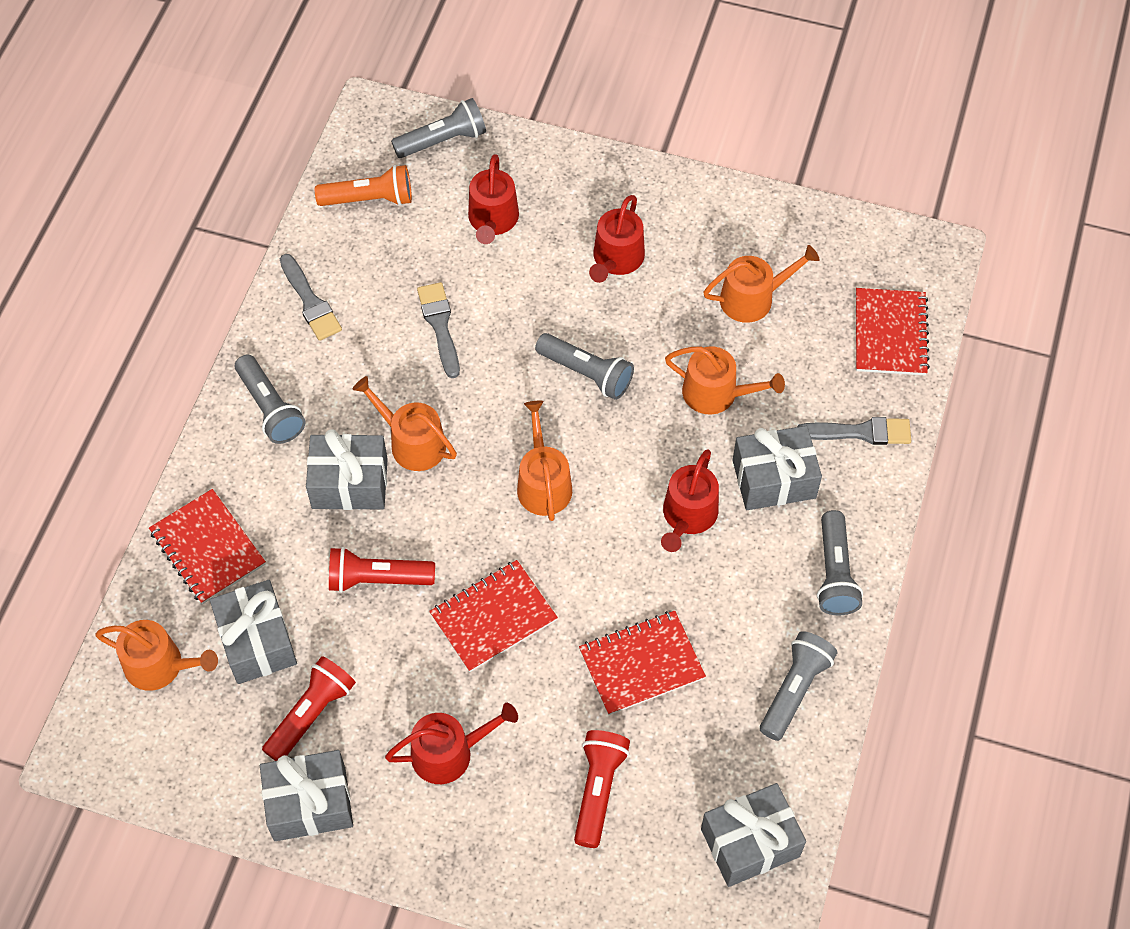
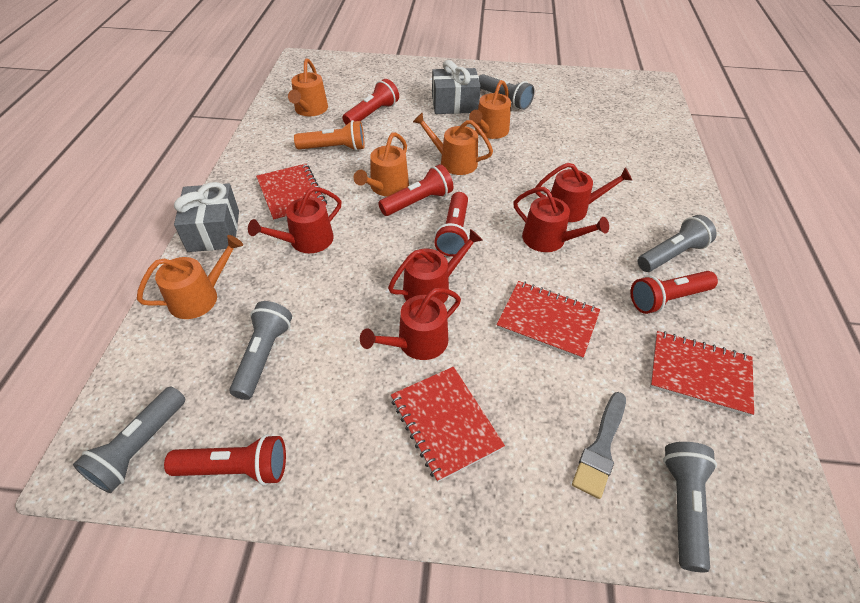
grey brush: 3 -> 1
grey gift: 5 -> 2
red flashlight: 3 -> 5
red watering can: 4 -> 5

